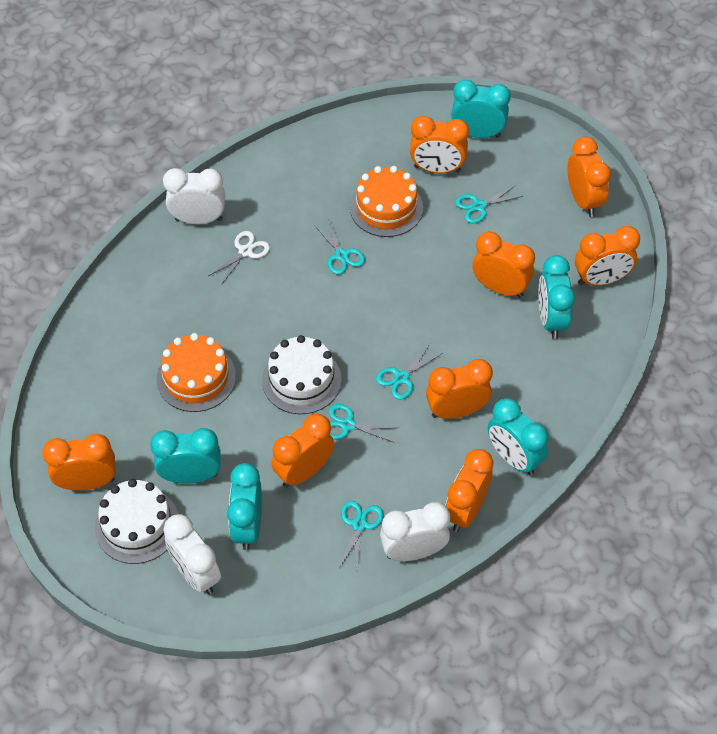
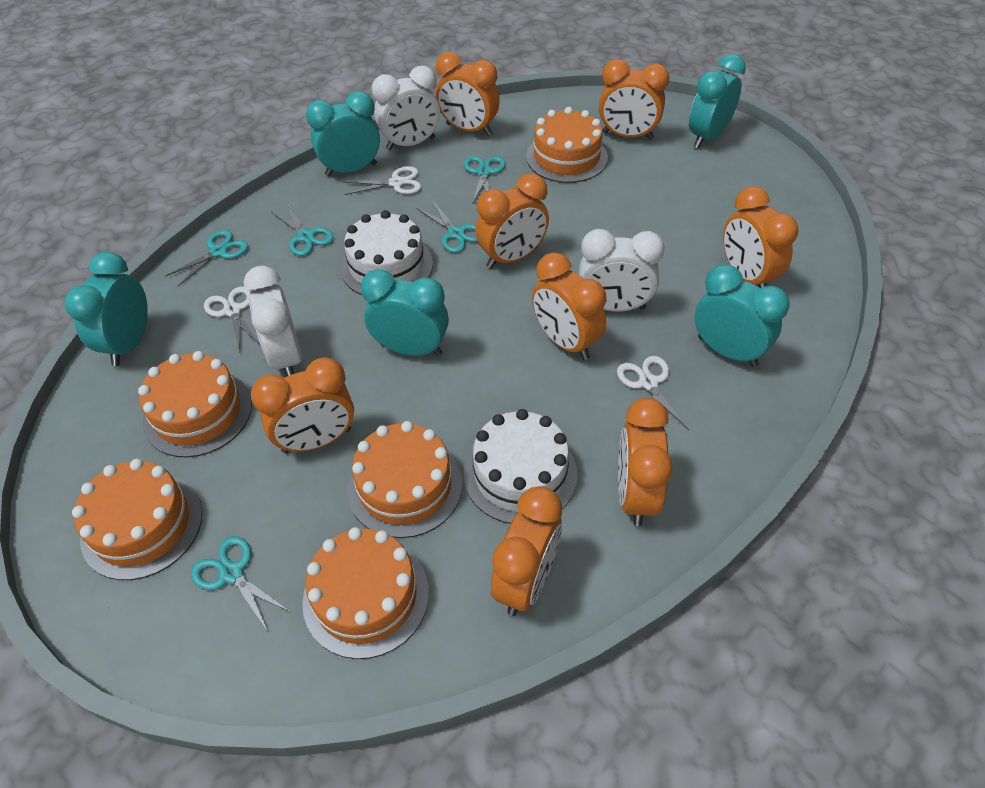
orange cake: 2 -> 5
white scissors: 1 -> 3

